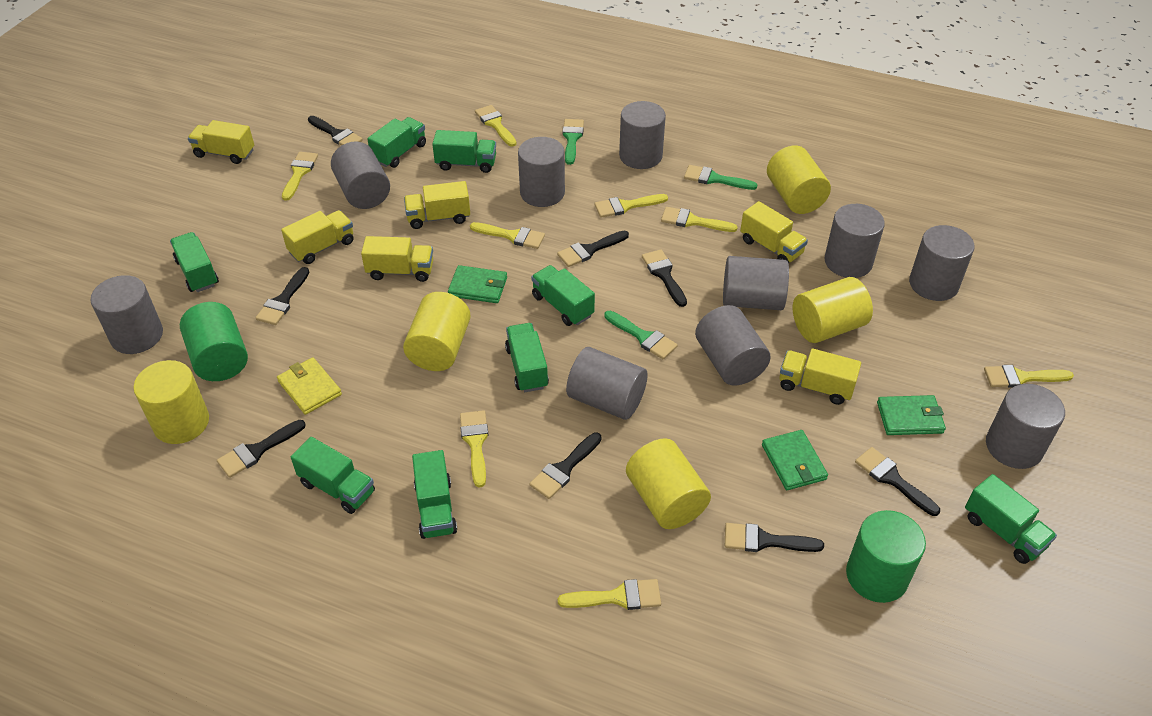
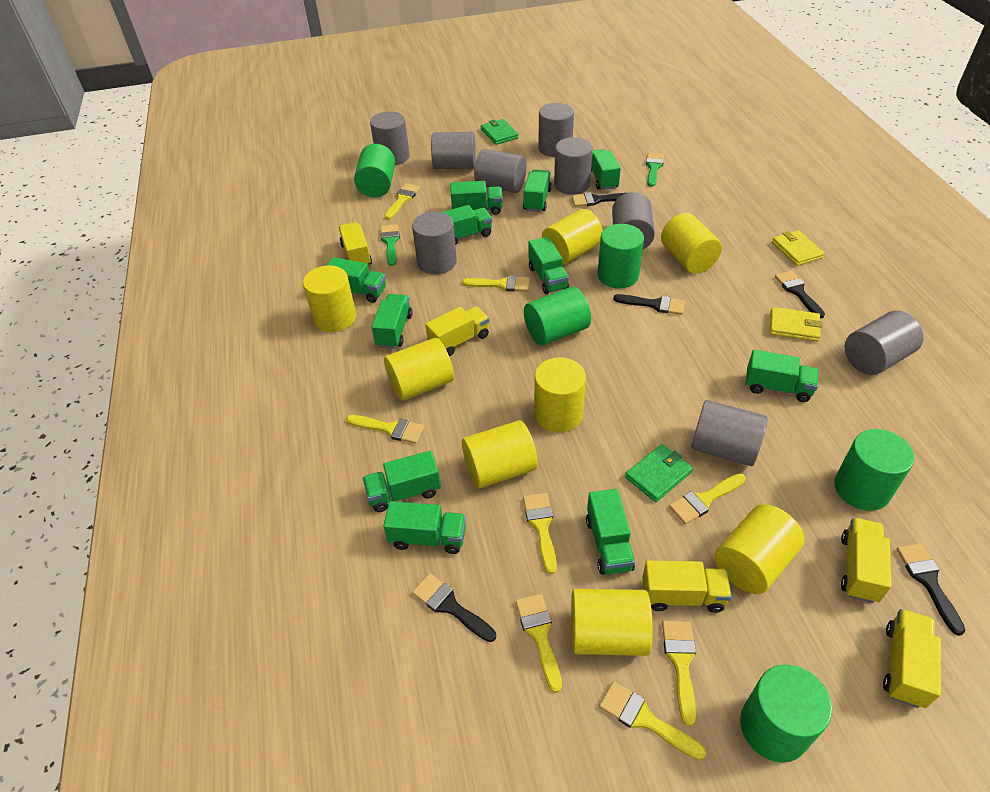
black brush: 8 -> 5
green brush: 3 -> 2
green cylinder: 2 -> 5
green truck: 8 -> 11
green wallet: 3 -> 2
grey cylinder: 10 -> 9
yellow cylinder: 5 -> 8
yellow truck: 6 -> 5
yellow wallet: 1 -> 2

